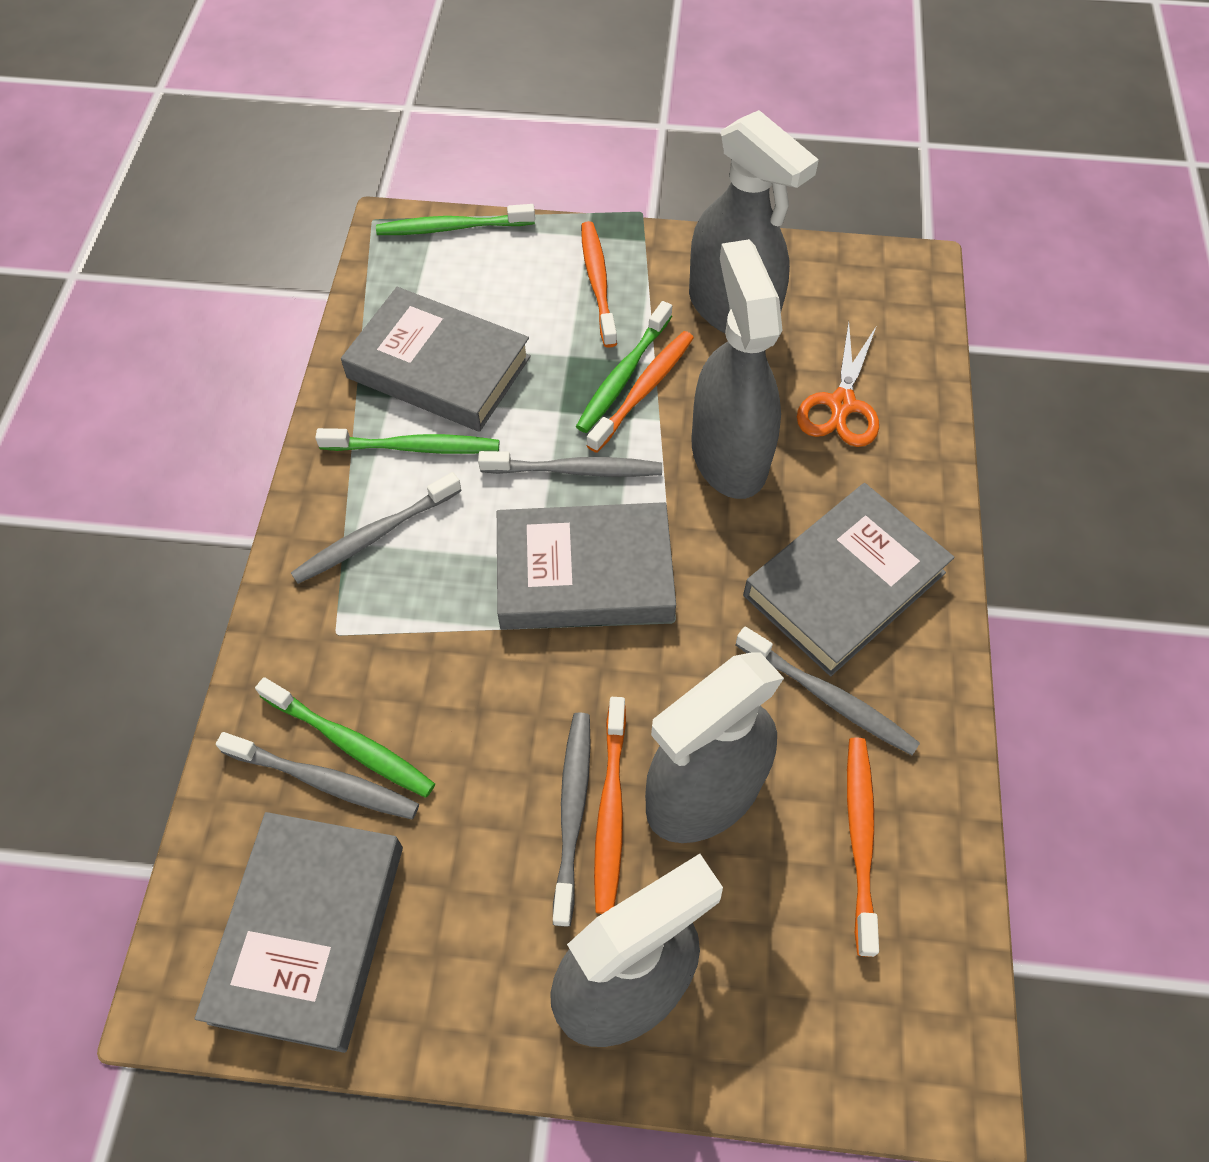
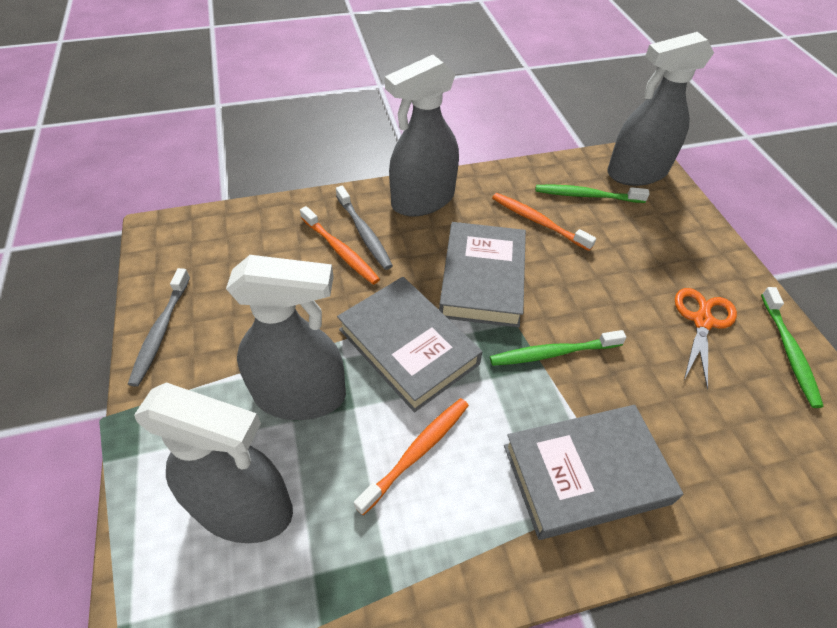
green toothbrush: 4 -> 3
grey book: 4 -> 3
grey toothbrush: 5 -> 2
orange toothbrush: 4 -> 3

